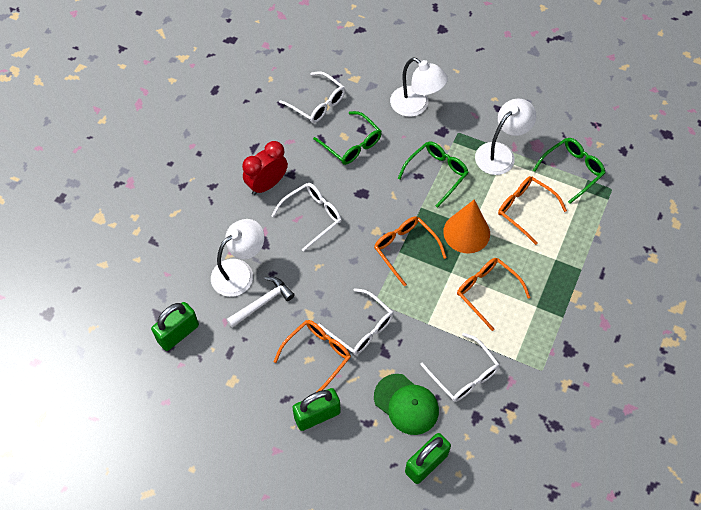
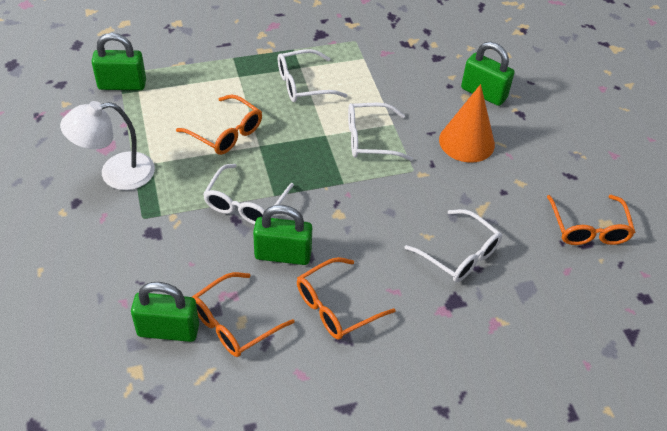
green cap: 1 -> 0
green glasses: 3 -> 0
green padlock: 3 -> 4
red clock: 1 -> 0
white hammer: 1 -> 0
white lamp: 3 -> 1

